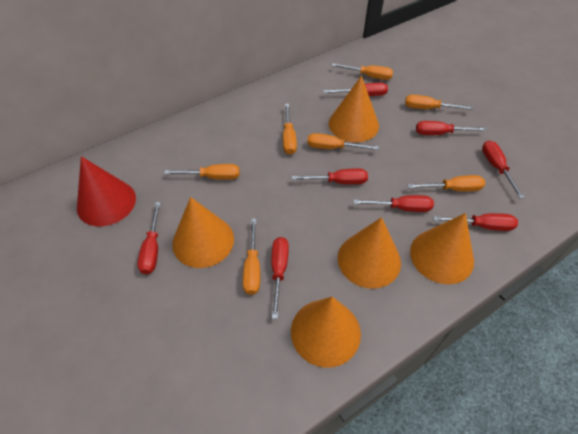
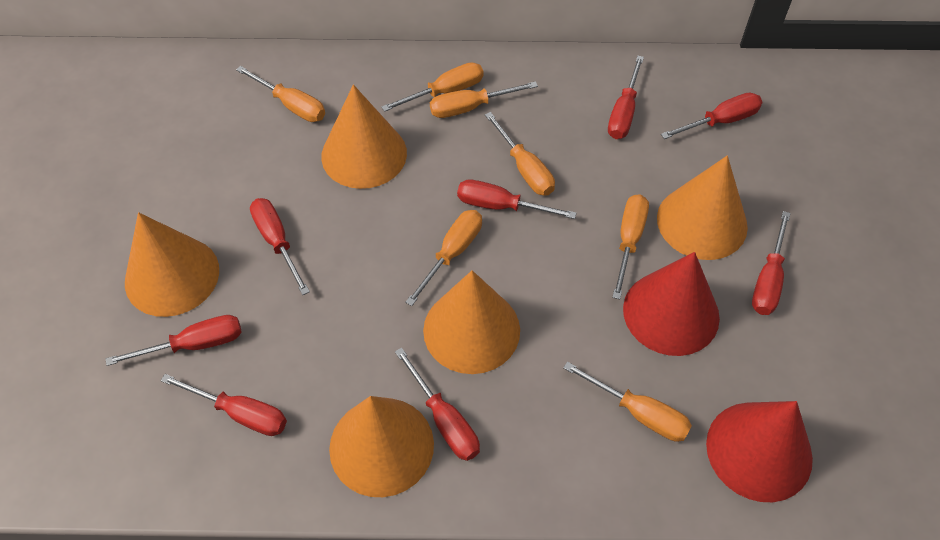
red cone: 1 -> 2

